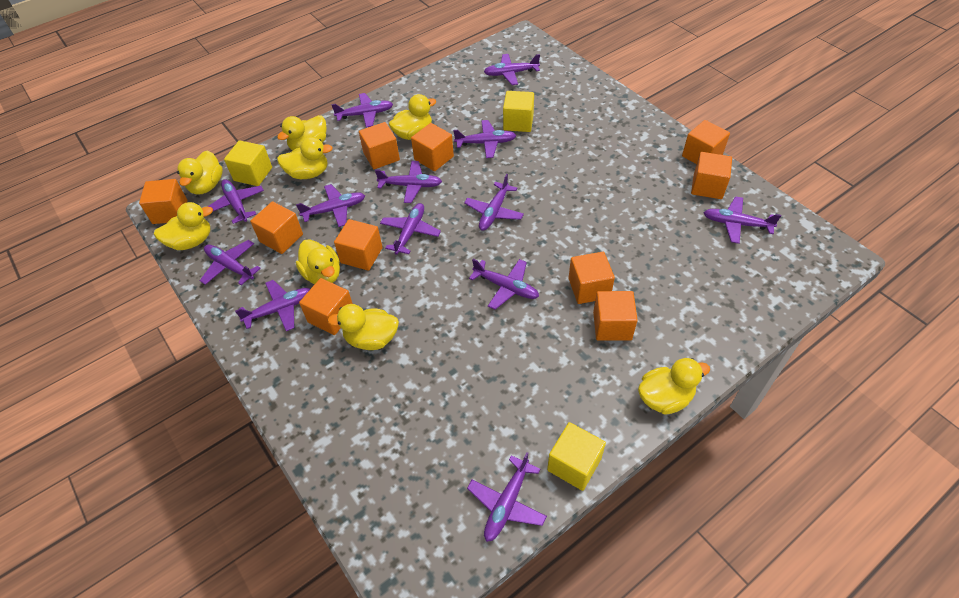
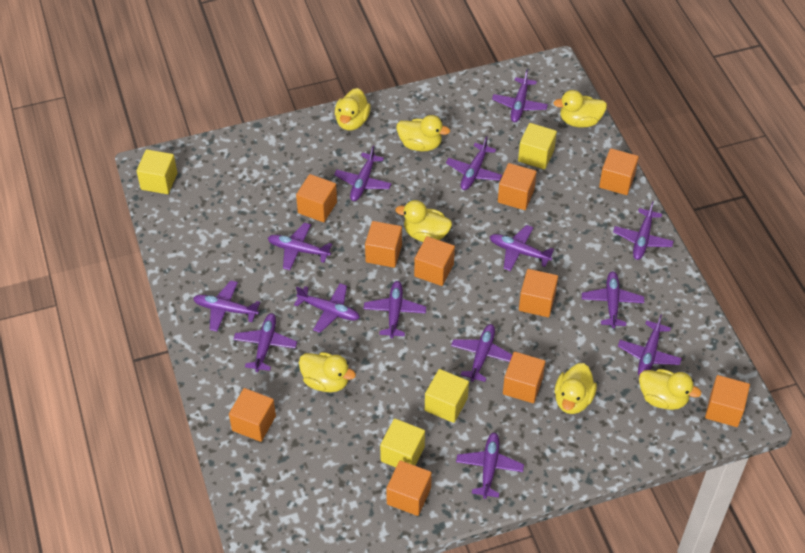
purple plane: 13 -> 14
yellow cube: 3 -> 4
yellow duck: 8 -> 7

